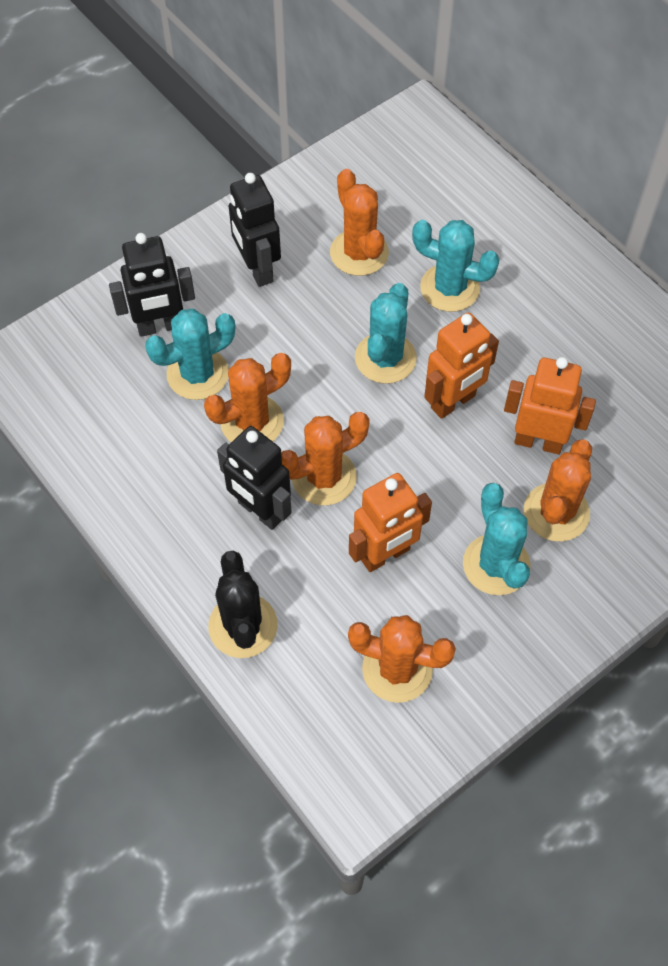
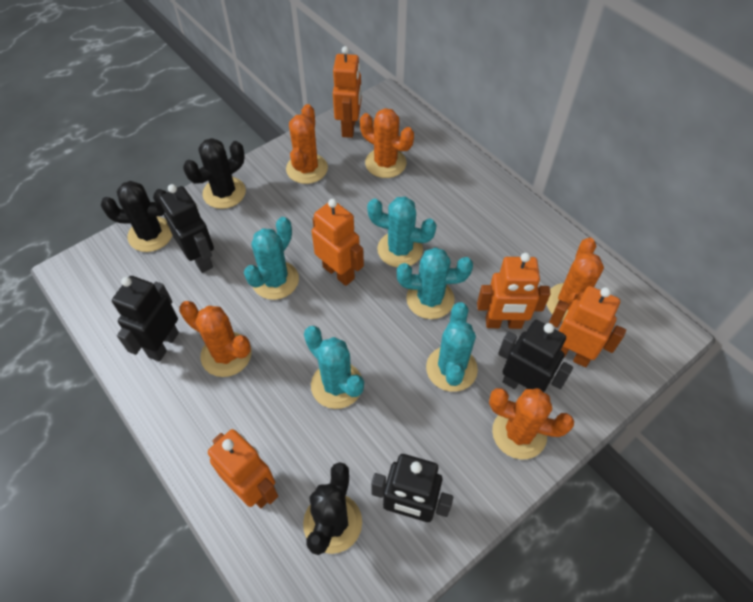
black cactus: 1 -> 3
black robot: 3 -> 4
orange robot: 3 -> 5
turquoise cactus: 4 -> 5

